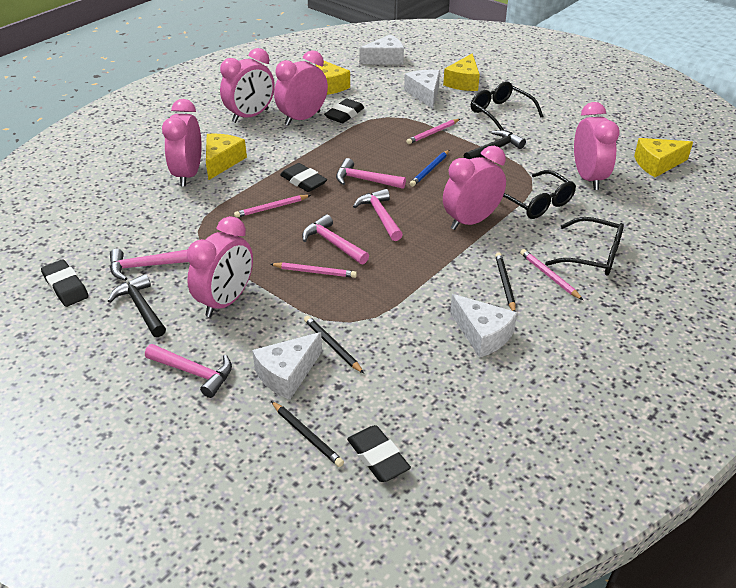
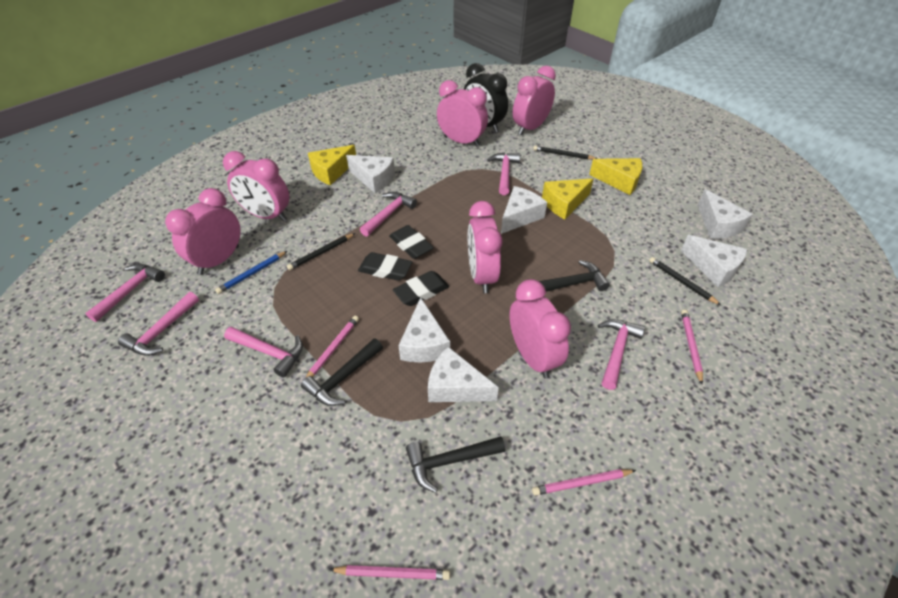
black clock: 0 -> 1
black eraser: 4 -> 3
black glasses: 3 -> 0
black hammer: 2 -> 3
pink hammer: 5 -> 6
white cheese: 4 -> 6
yellow cheese: 4 -> 3

